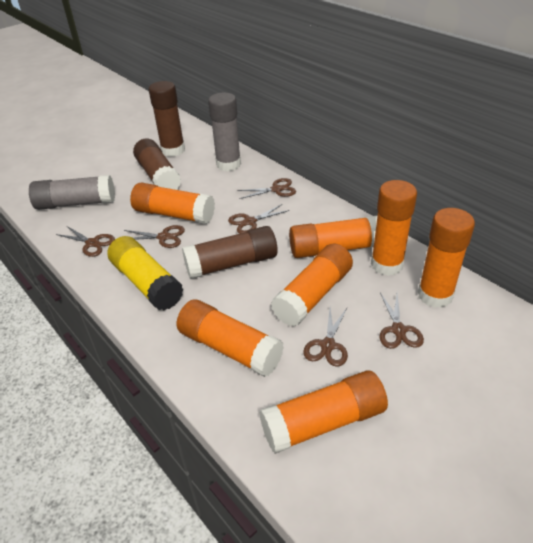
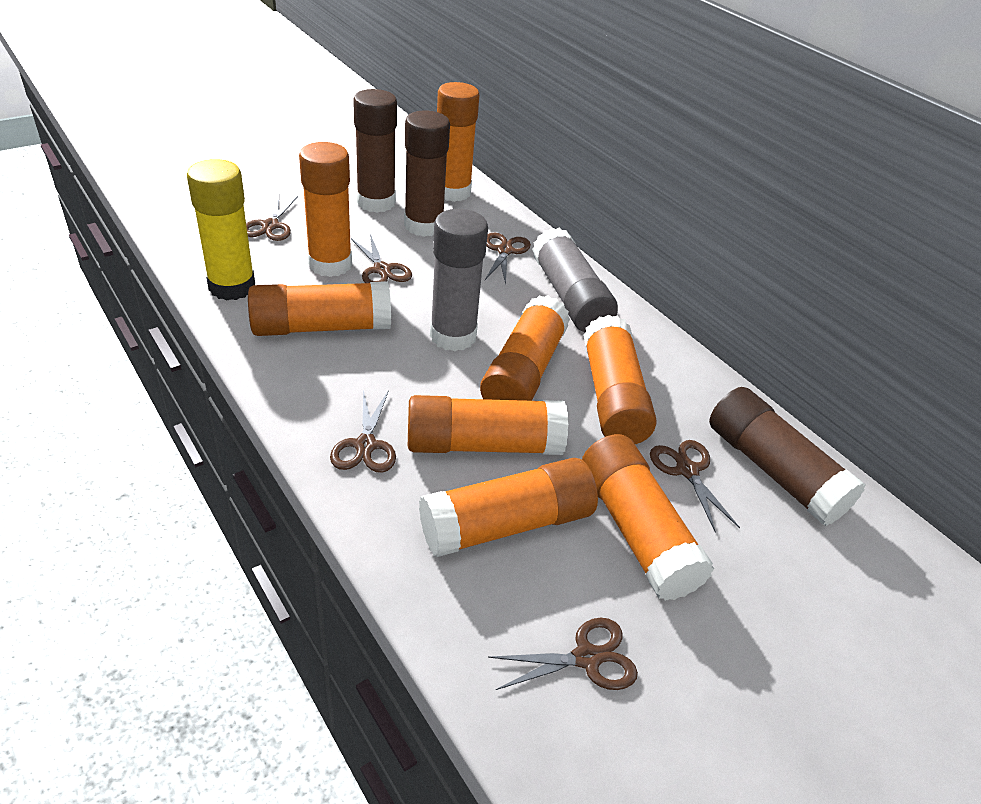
orange glue stick: 7 -> 8

